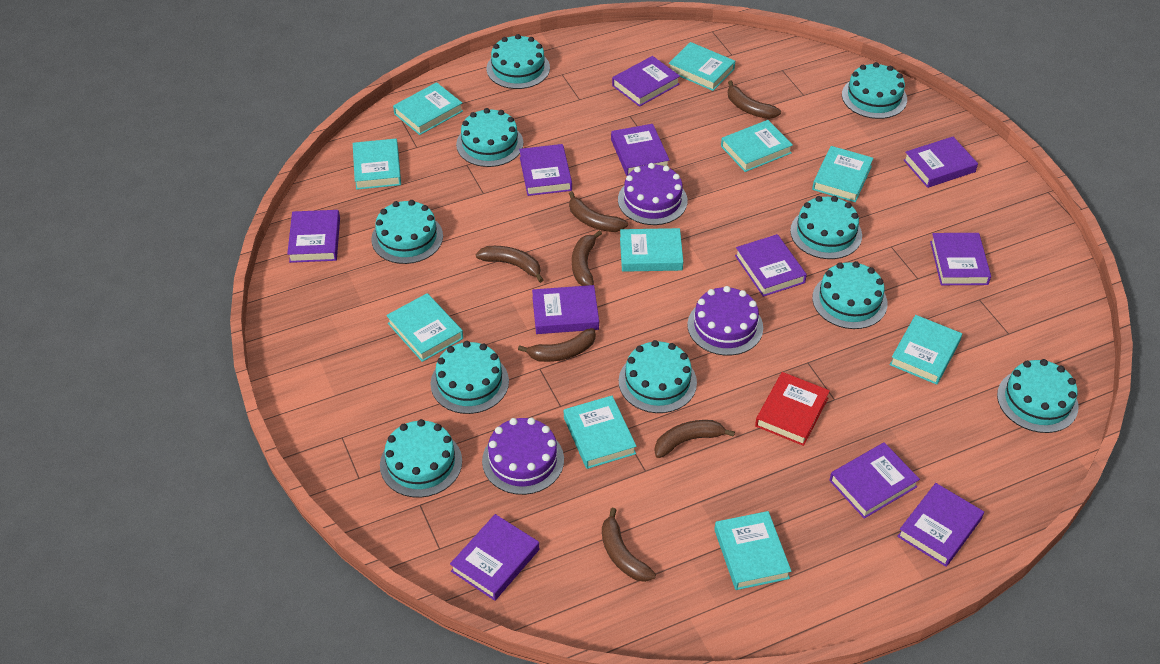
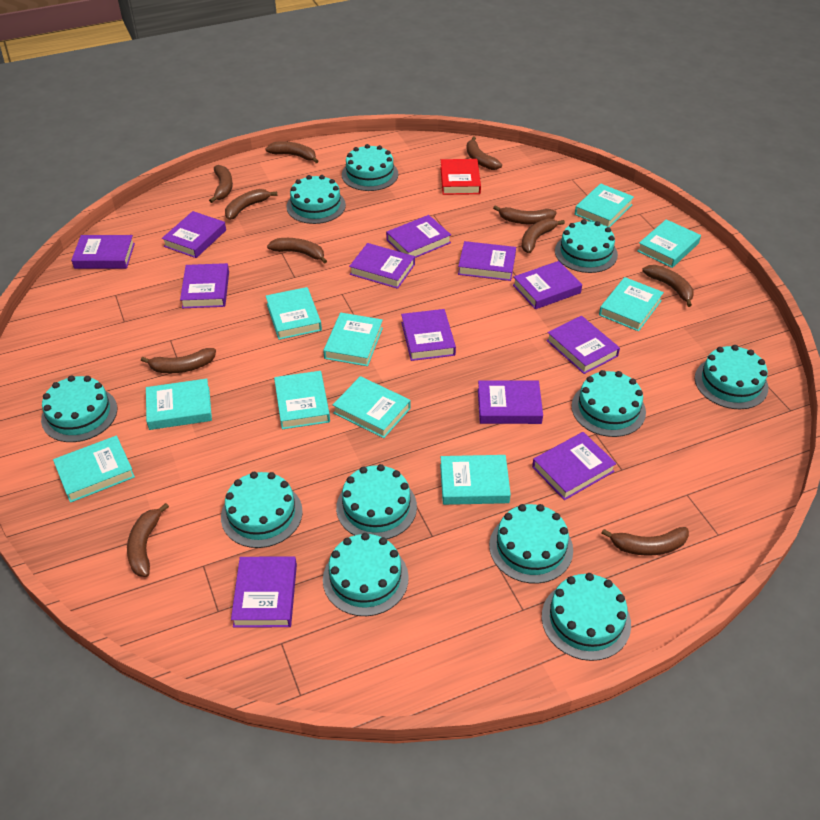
brown banana: 7 -> 11
purple book: 11 -> 12
purple cake: 3 -> 0
turquoise cake: 10 -> 11

